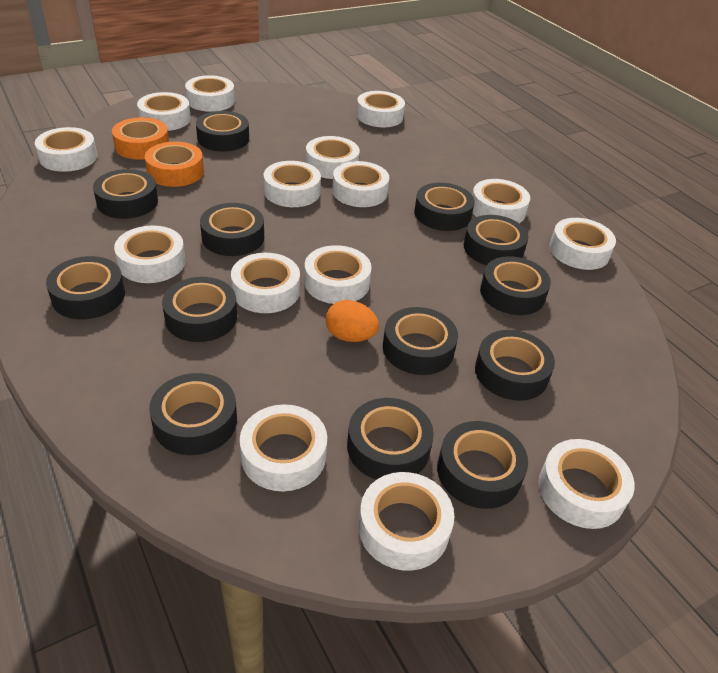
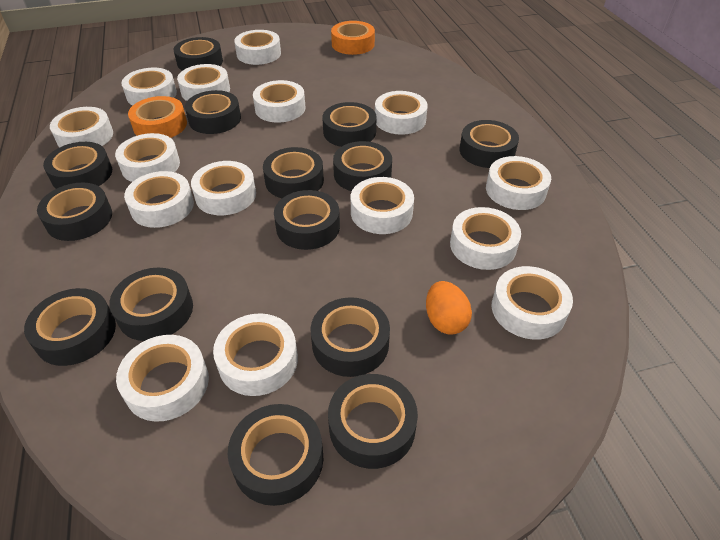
black tape: 13 -> 14

